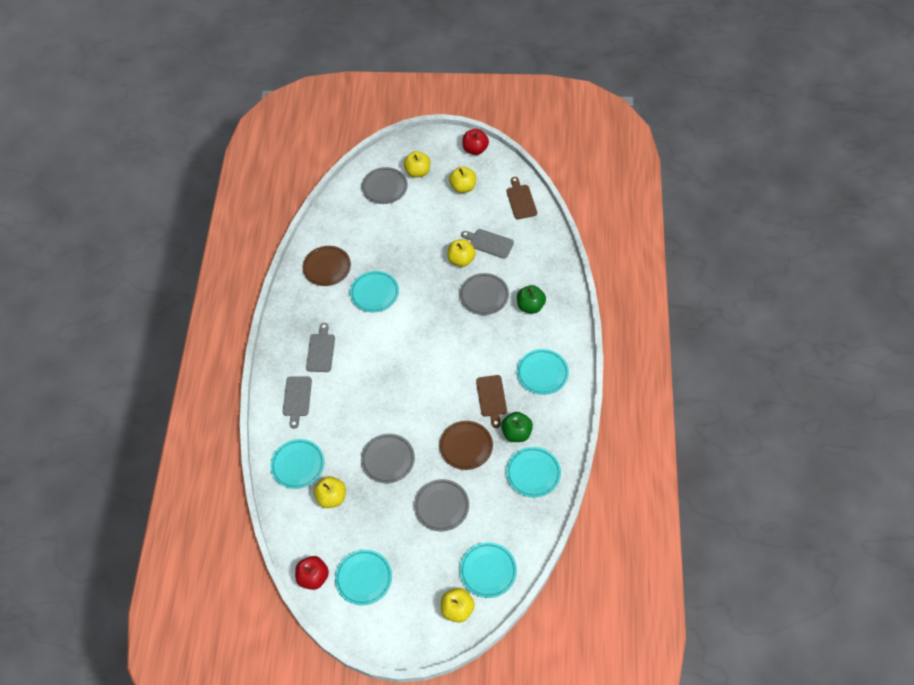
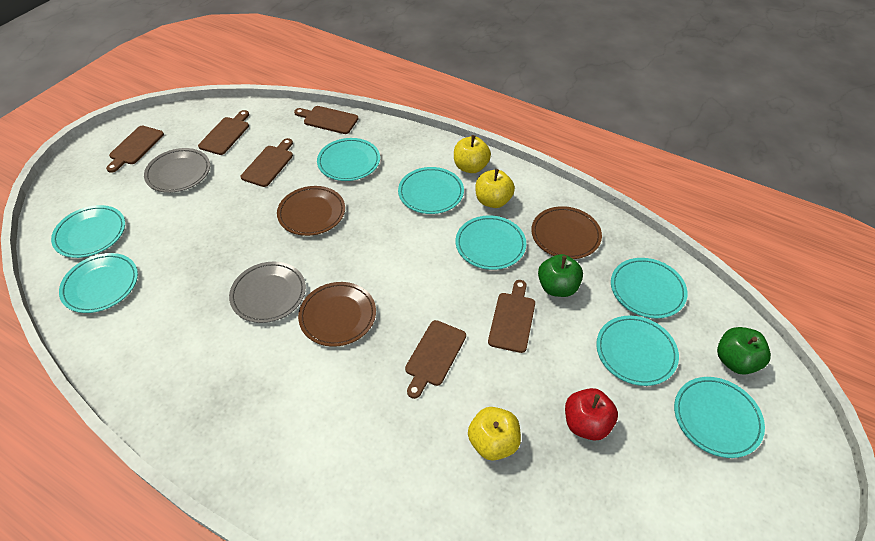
brown cutting board: 2 -> 6
brown plate: 2 -> 3
grey cutting board: 3 -> 0
grey plate: 4 -> 2
red apple: 2 -> 1
turquoise plate: 6 -> 8
yellow apple: 5 -> 3

